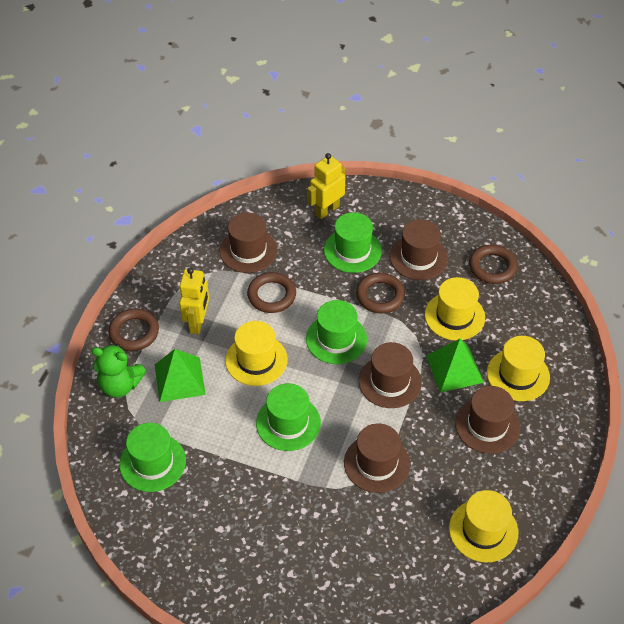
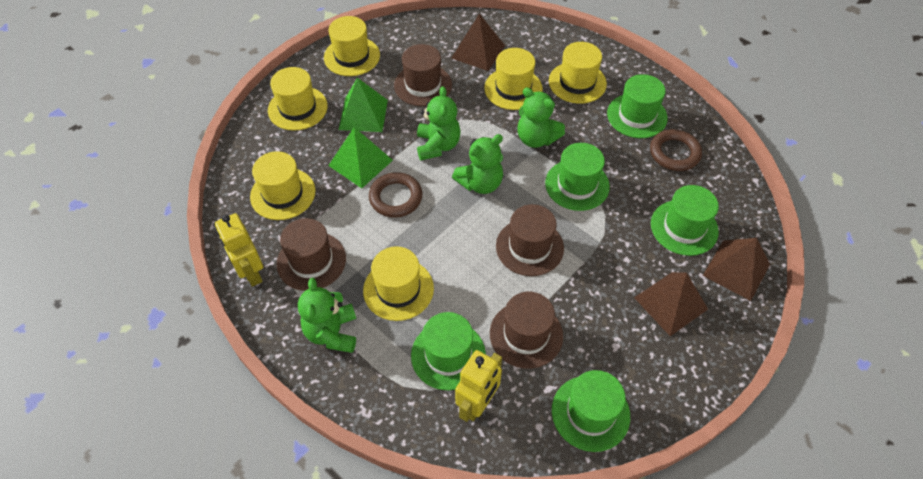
brown hat: 5 -> 4
brown pyramid: 0 -> 3
brown ring: 4 -> 2
green hat: 4 -> 5
green teddy bear: 1 -> 4
yellow hat: 4 -> 6

